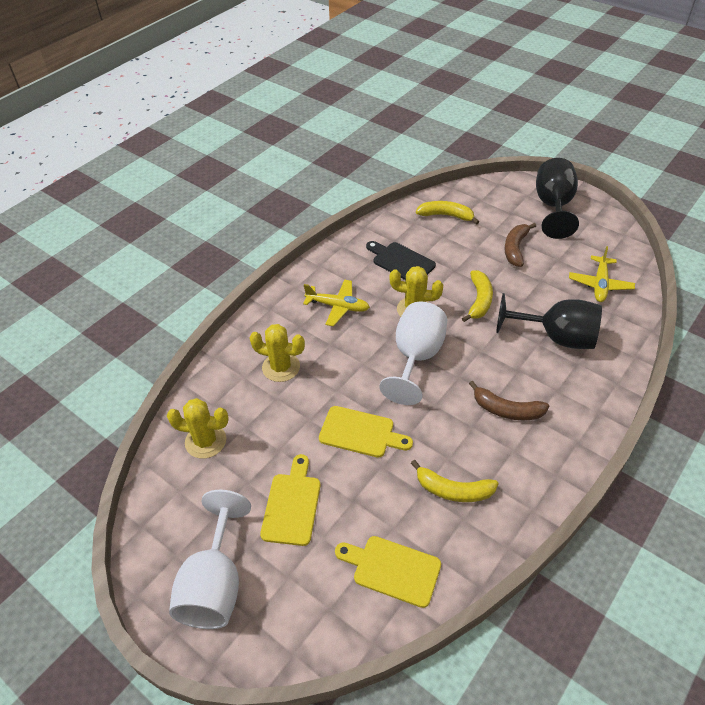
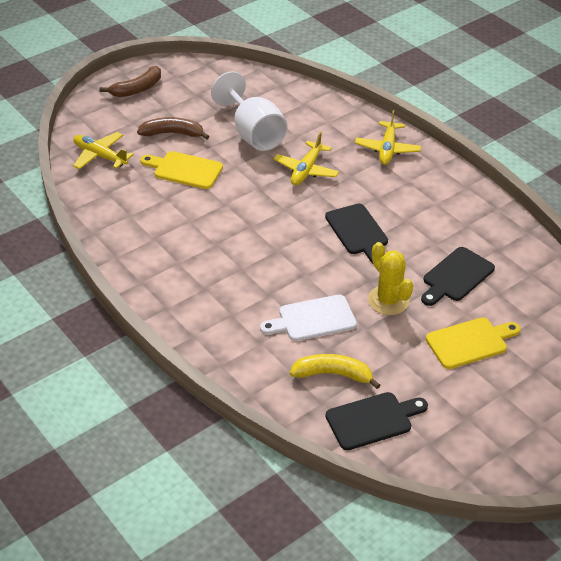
black cutting board: 1 -> 3
black goblet: 2 -> 0
white cutting board: 0 -> 1
white goblet: 2 -> 1
yellow banana: 3 -> 1
yellow cactus: 3 -> 1
yellow cutting board: 3 -> 2
yellow plane: 2 -> 3

